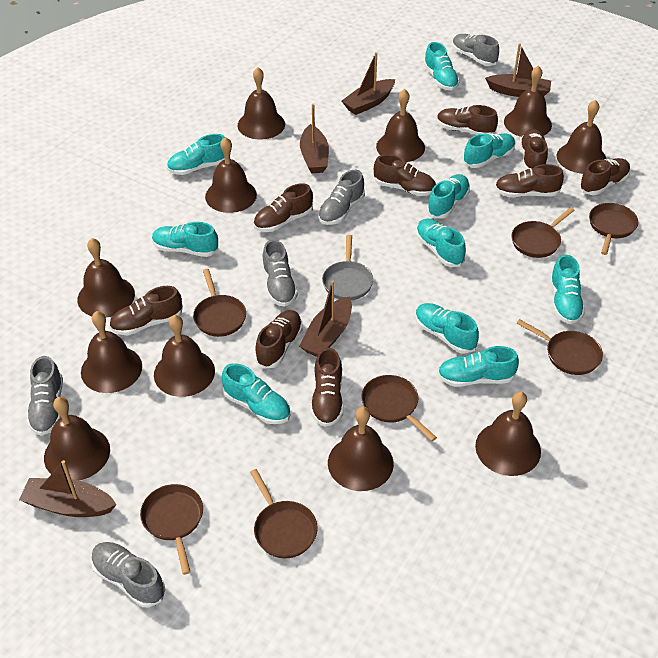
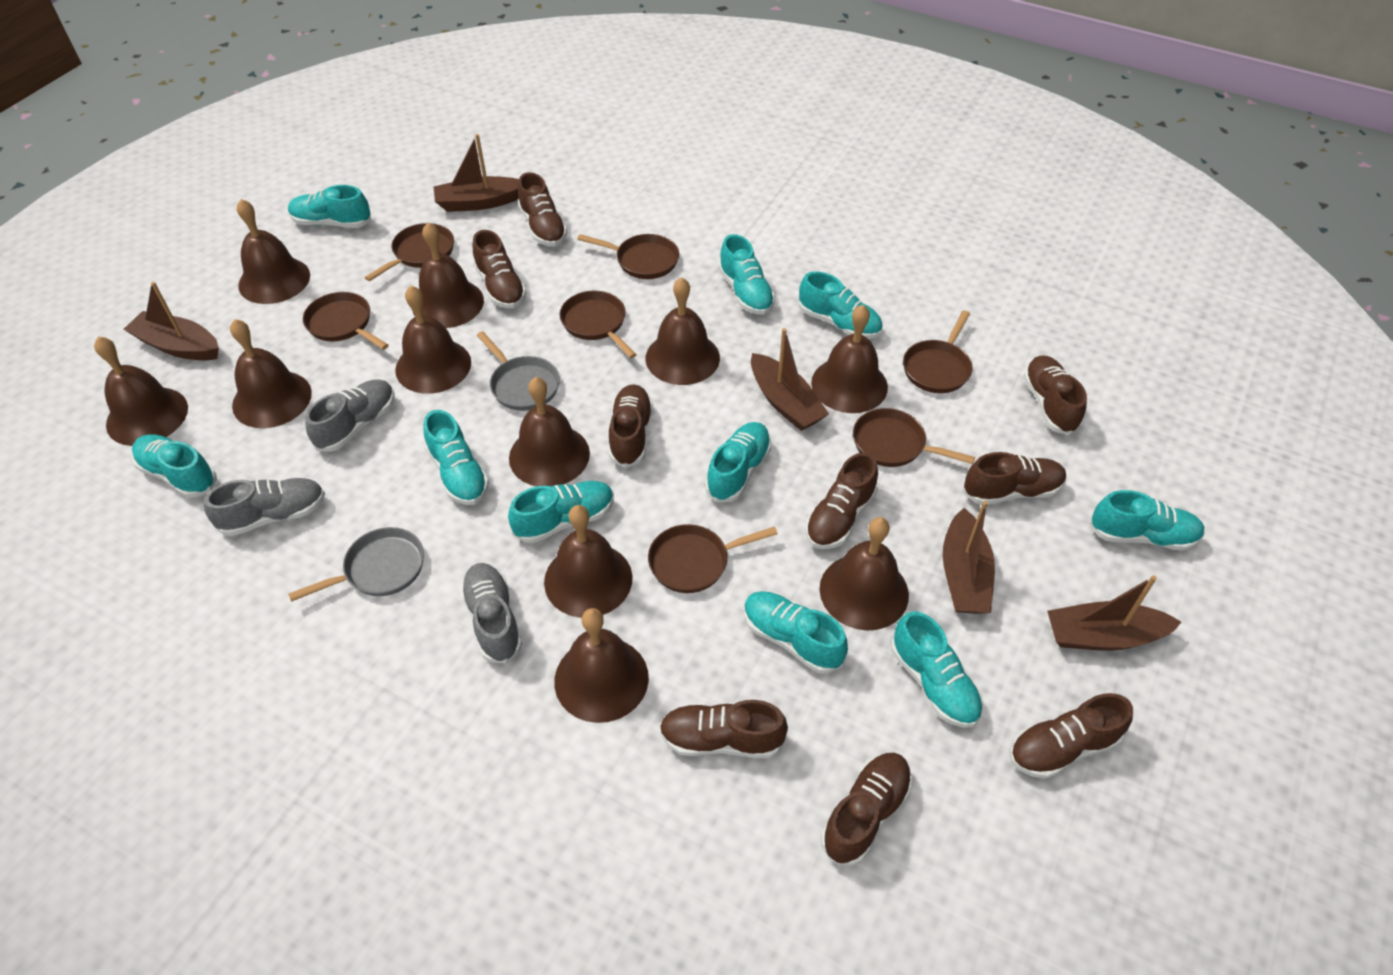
grey pan: 1 -> 2
grey shoe: 5 -> 3

